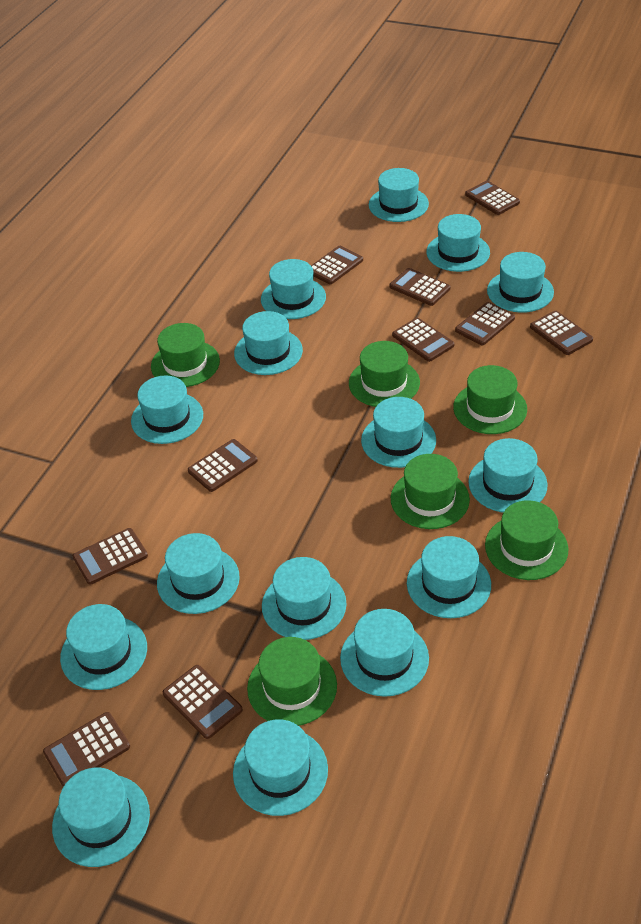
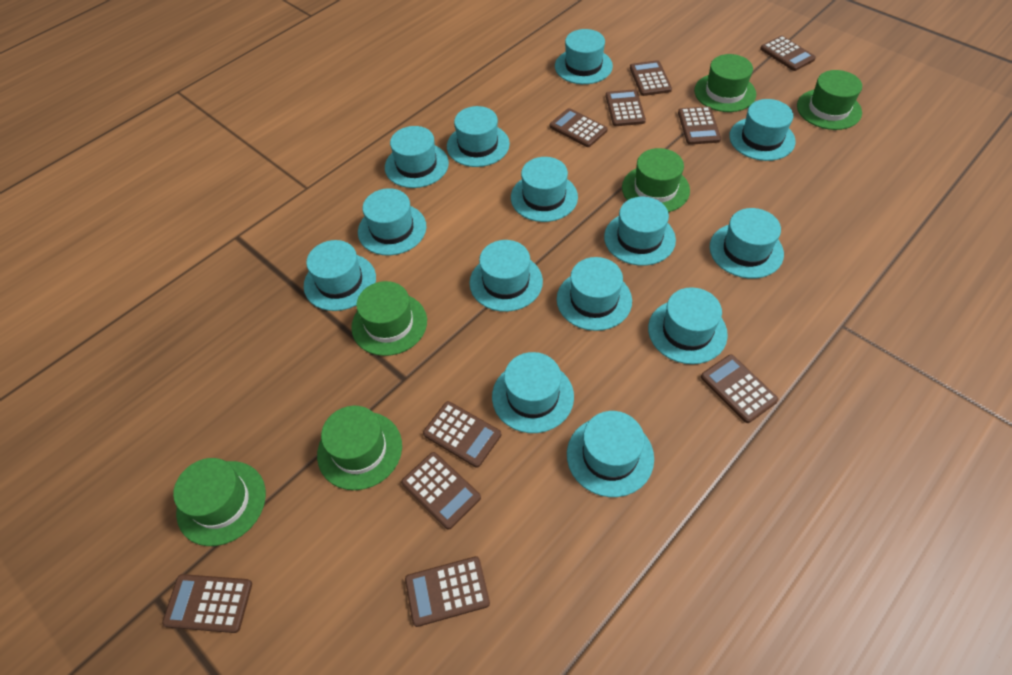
turquoise hat: 15 -> 14

